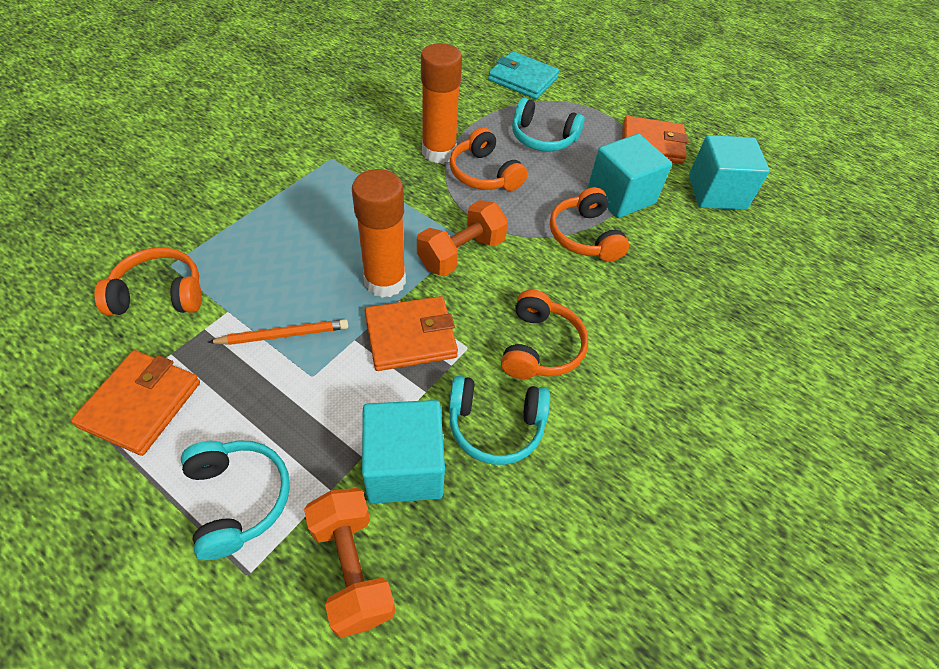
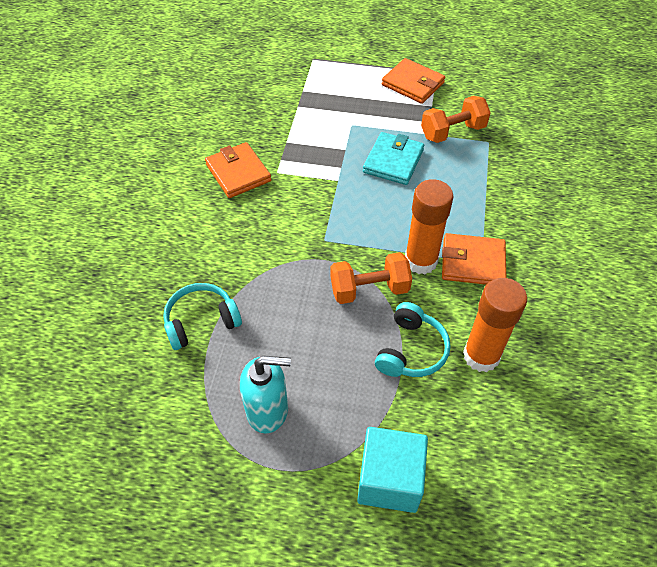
orange headphones: 4 -> 0
orange pencil: 1 -> 0
turquoise cube: 3 -> 1
turquoise headphones: 3 -> 2
turquoise soap dispenser: 0 -> 1

